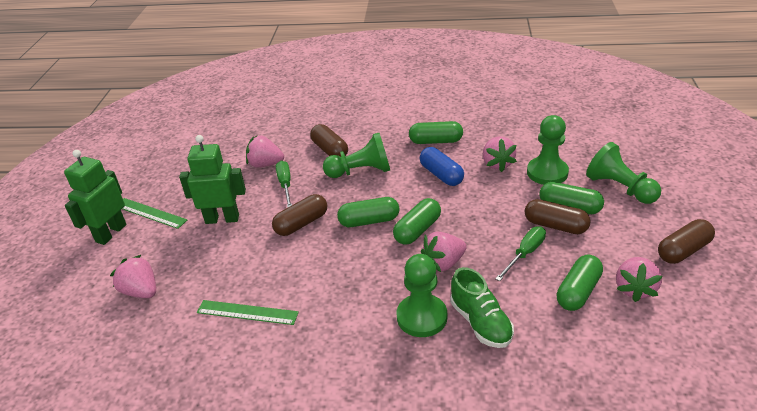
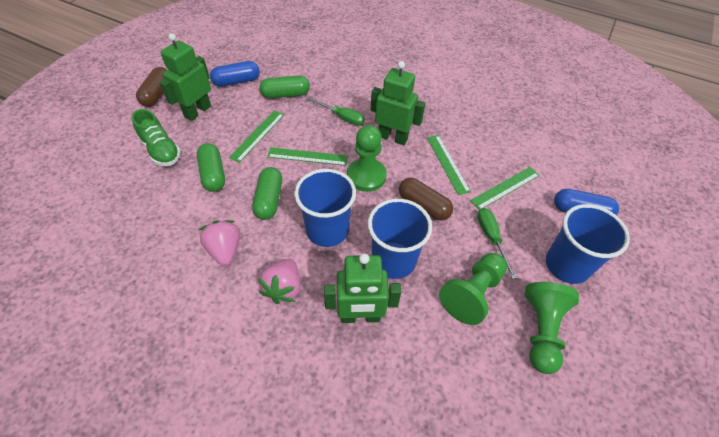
blue capsule: 1 -> 2
blue cup: 0 -> 3
brown capsule: 4 -> 2
green capsule: 5 -> 3
green pawn: 4 -> 3
green robot: 2 -> 3
green ruler: 2 -> 4
pink strawberry: 5 -> 2

